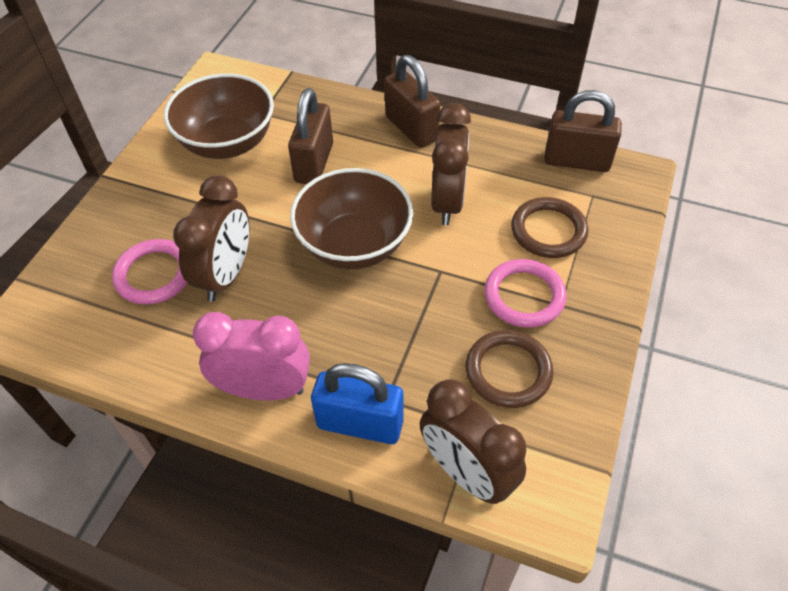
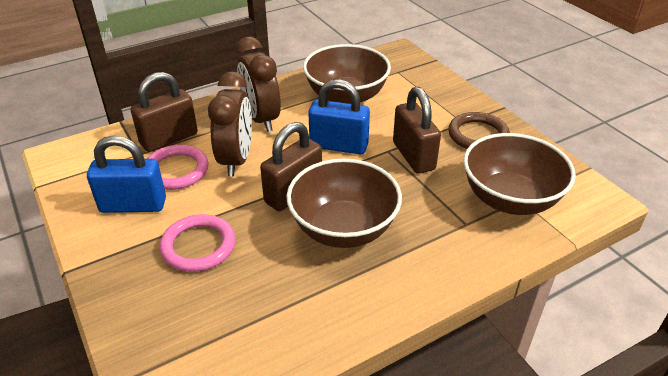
blue padlock: 1 -> 2
brown bowl: 2 -> 3
brown clock: 3 -> 2
brown ring: 2 -> 1
pink clock: 1 -> 0

